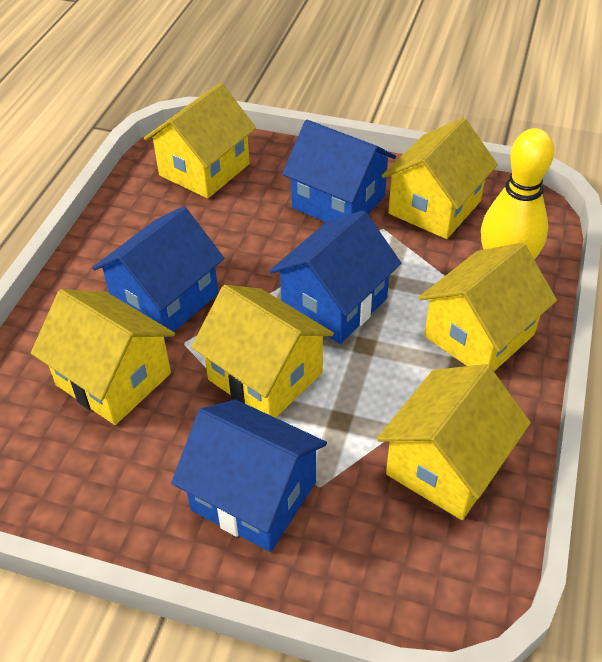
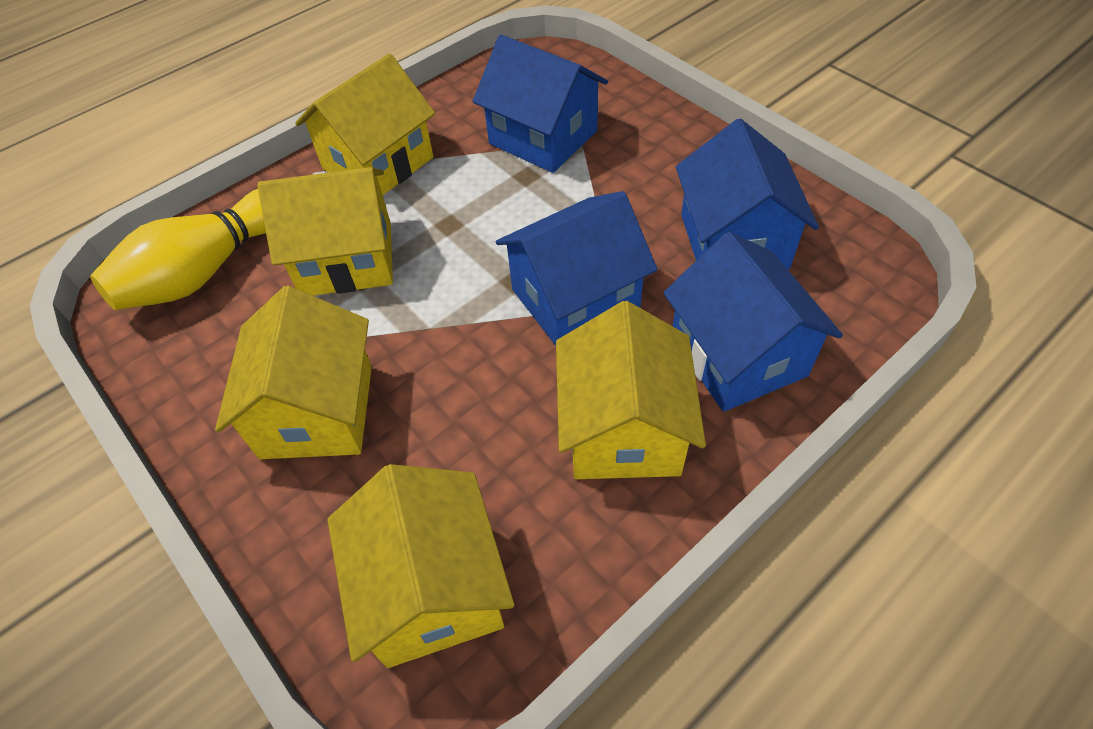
yellow house: 6 -> 5

